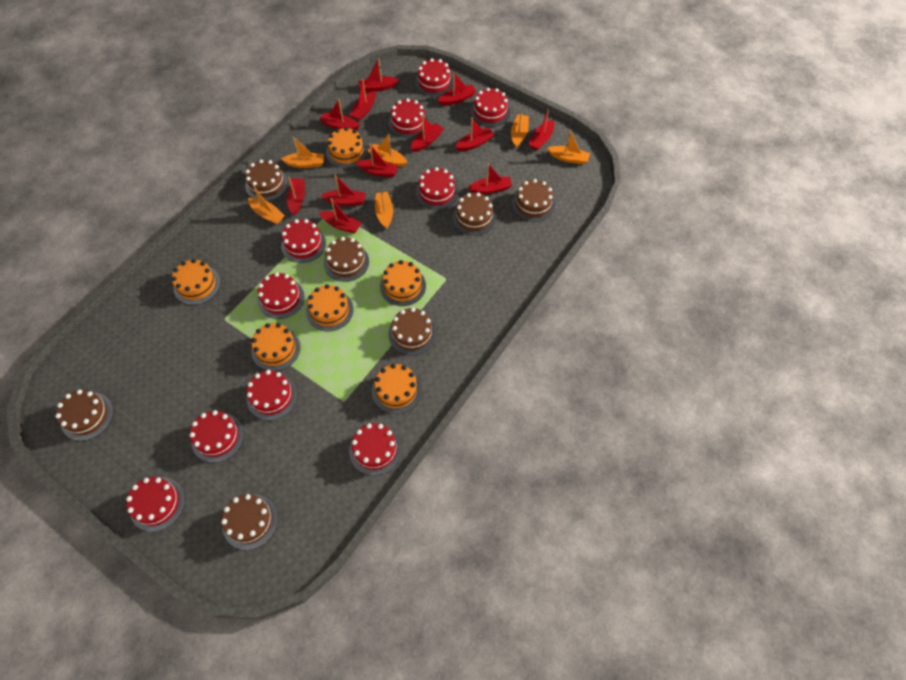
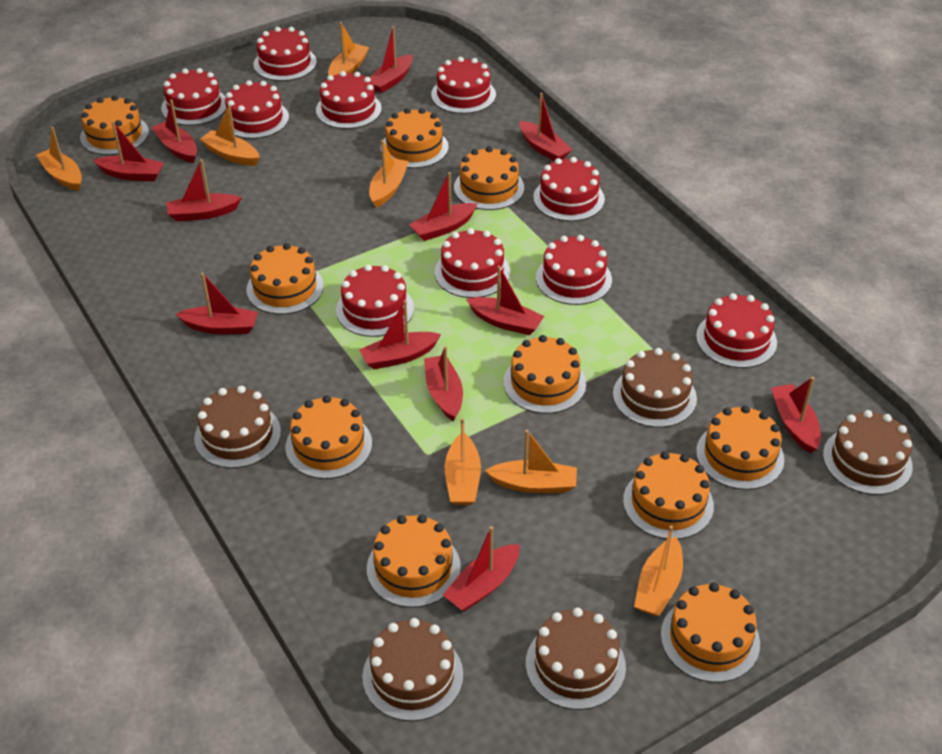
brown cake: 7 -> 5
orange boat: 6 -> 7
orange cake: 6 -> 10

